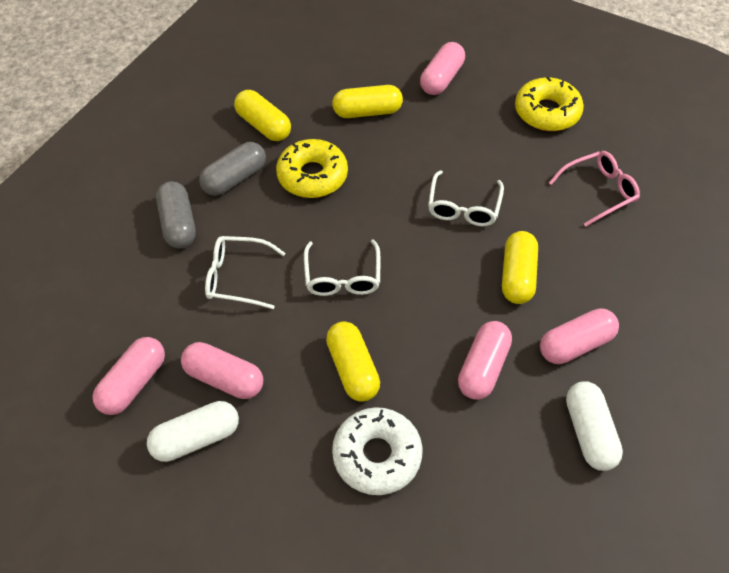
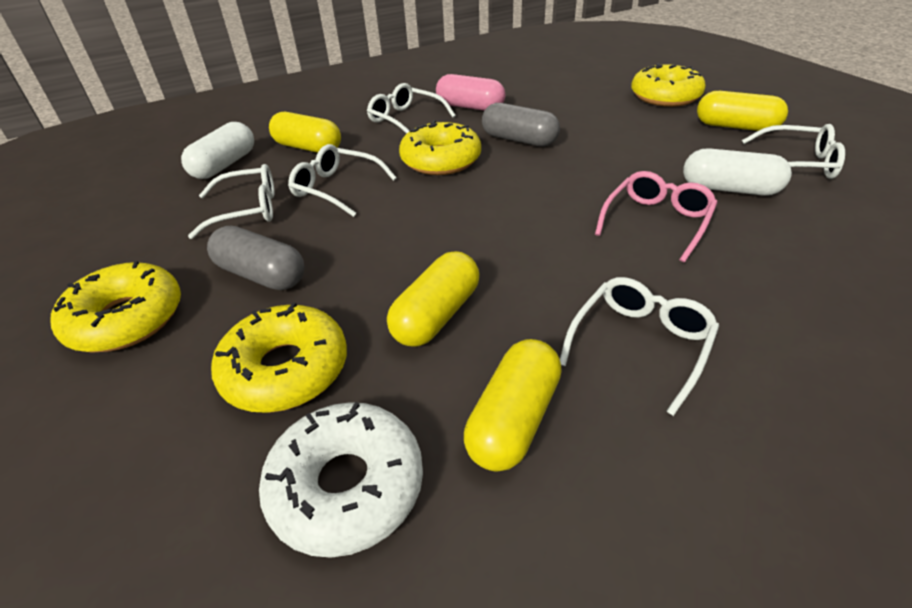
pink capsule: 5 -> 1
white glasses: 3 -> 5
yellow donut: 2 -> 4

